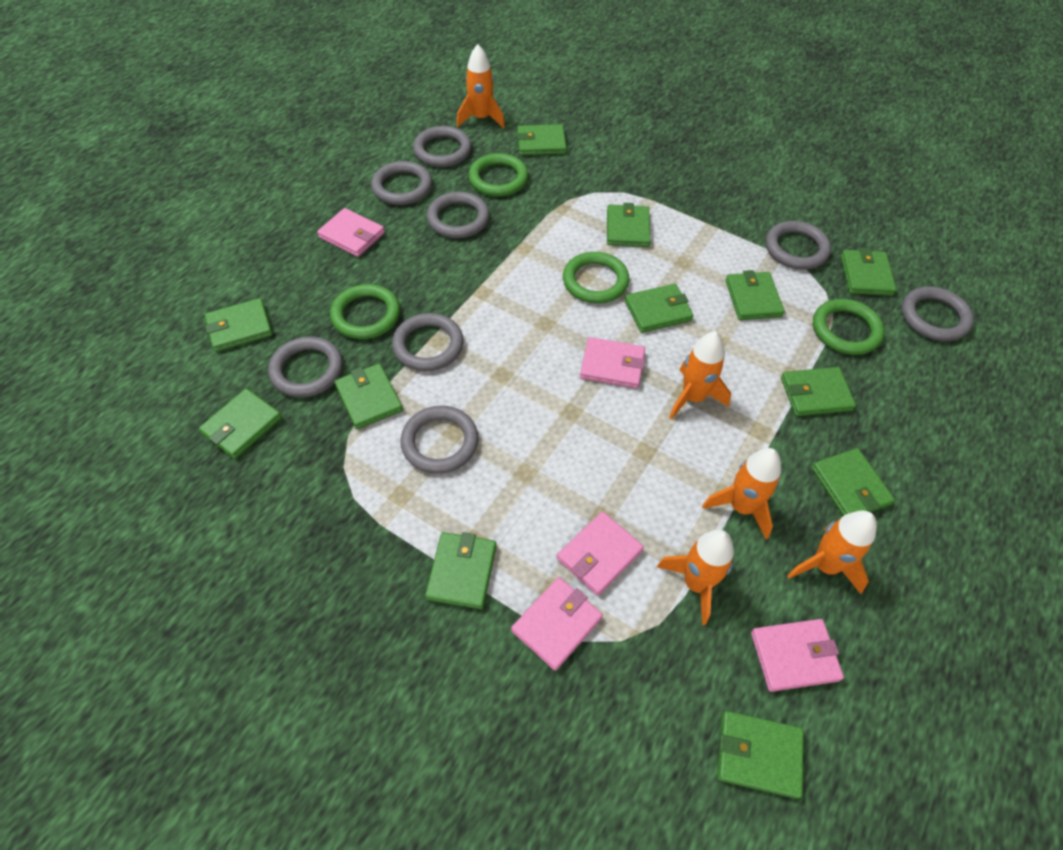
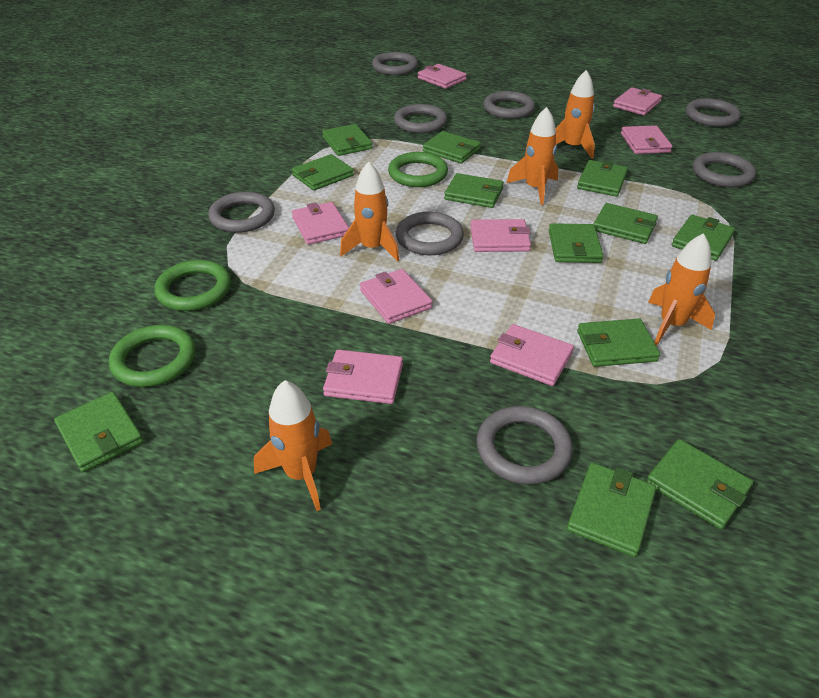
green ring: 4 -> 3
pink wallet: 5 -> 8

